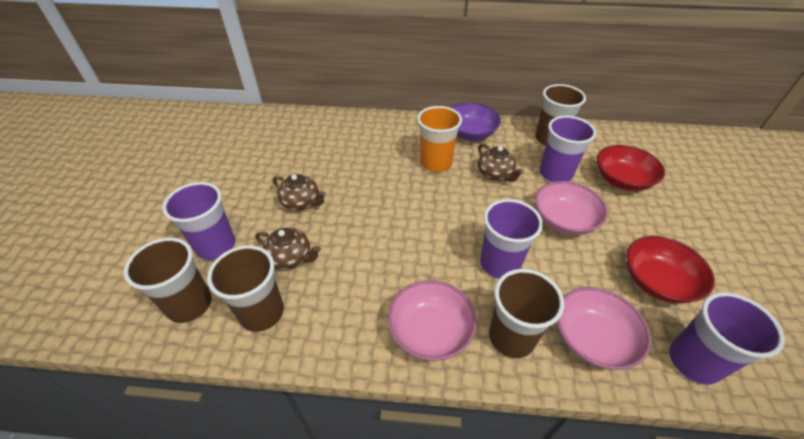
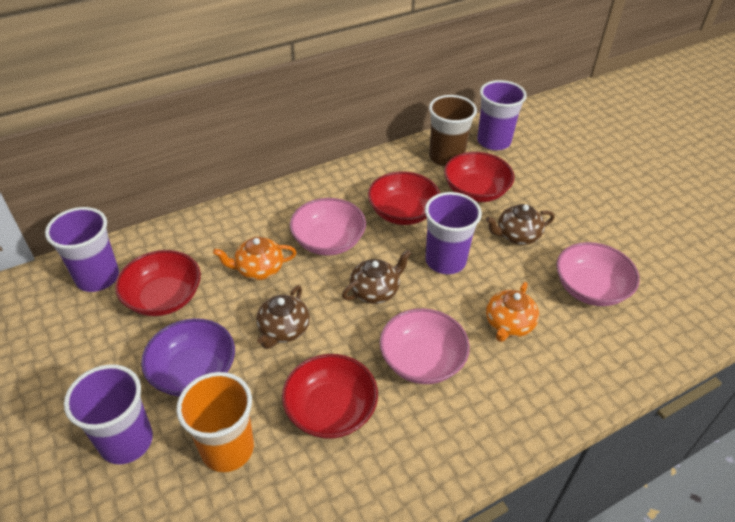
brown cup: 4 -> 1
orange teapot: 0 -> 2
red bowl: 2 -> 4

